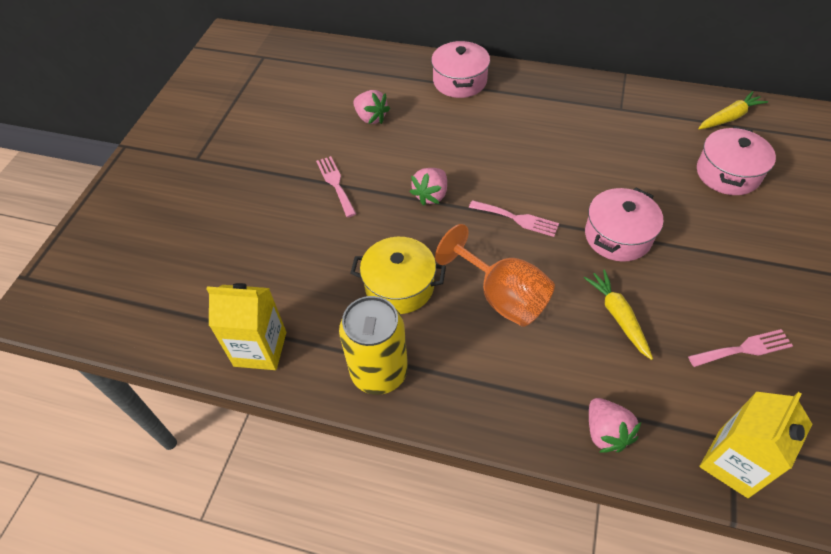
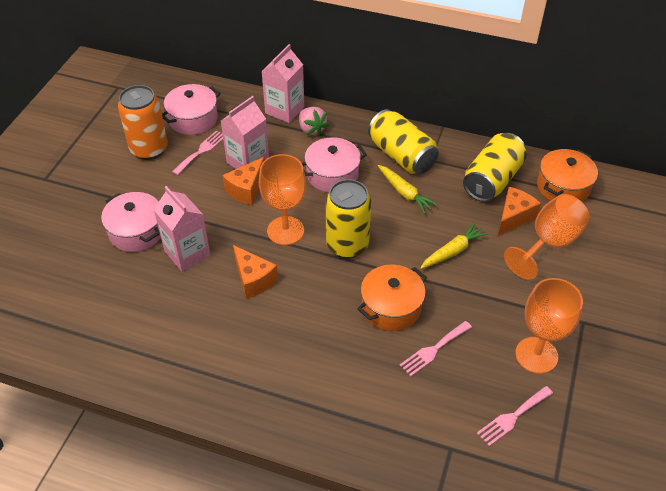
orange can: 0 -> 1
orange cheese: 0 -> 3
orange goblet: 1 -> 3
orange pot: 0 -> 2
pink carton: 0 -> 3
pink strawberry: 3 -> 1
yellow can: 1 -> 3
yellow carton: 2 -> 0
yellow pot: 1 -> 0

